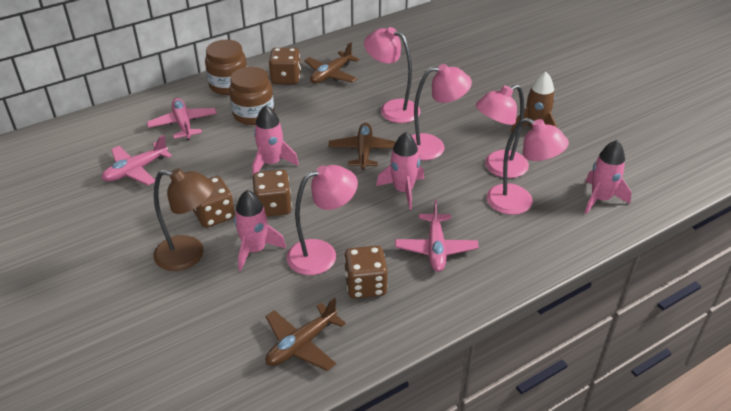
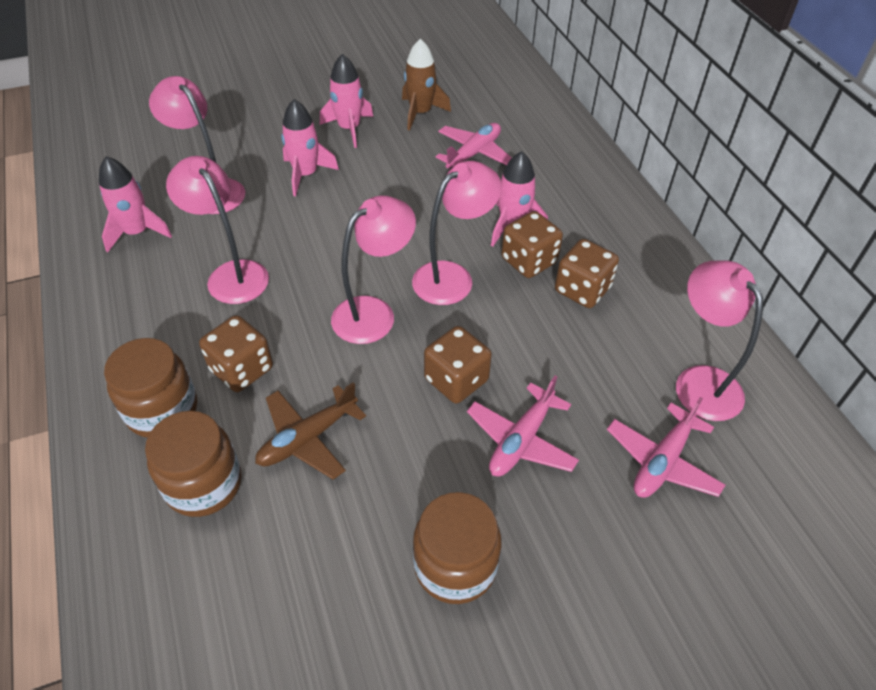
brown jar: 2 -> 3
brown lamp: 1 -> 0
brown plane: 3 -> 1

